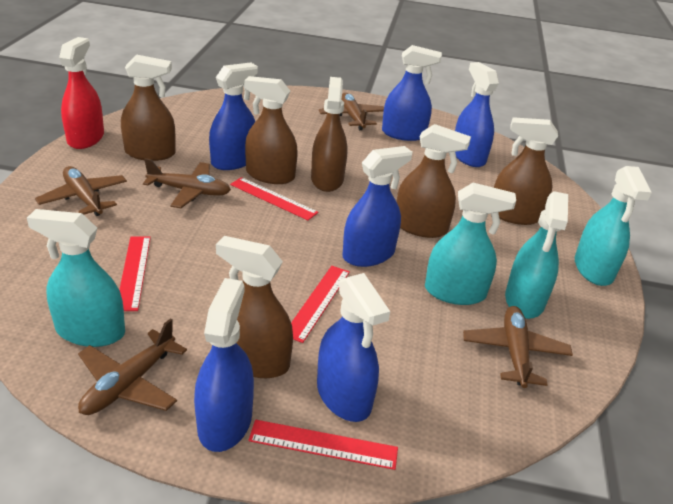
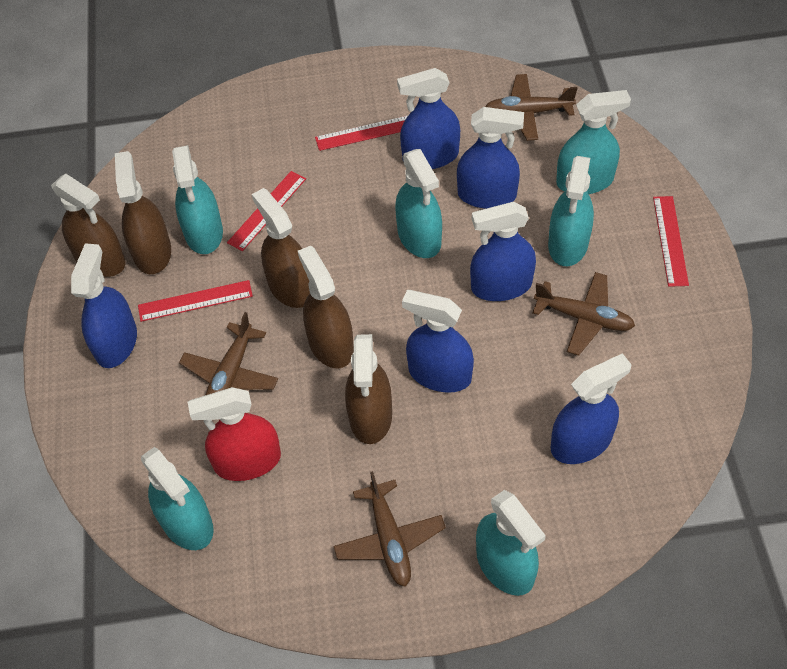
brown plane: 5 -> 4
brown spray bottle: 6 -> 5
turquoise spray bottle: 4 -> 6

